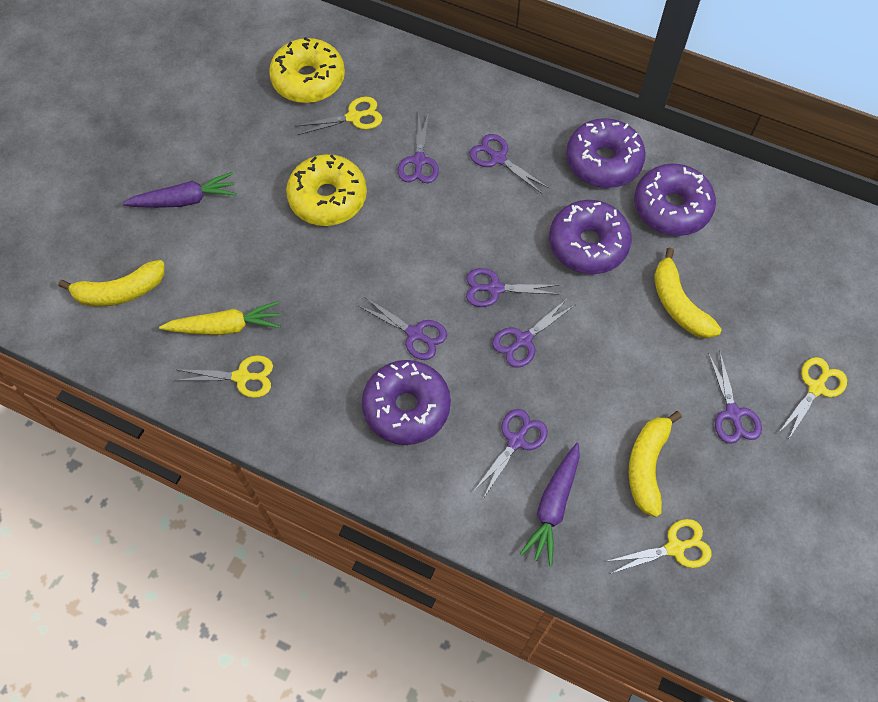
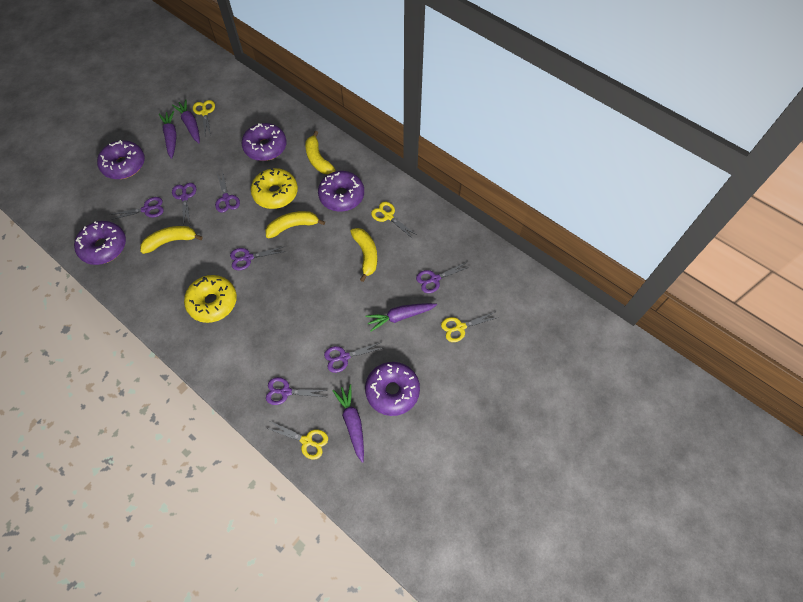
purple carrot: 2 -> 4
purple donut: 4 -> 5
yellow banana: 3 -> 4
yellow carrot: 1 -> 0

